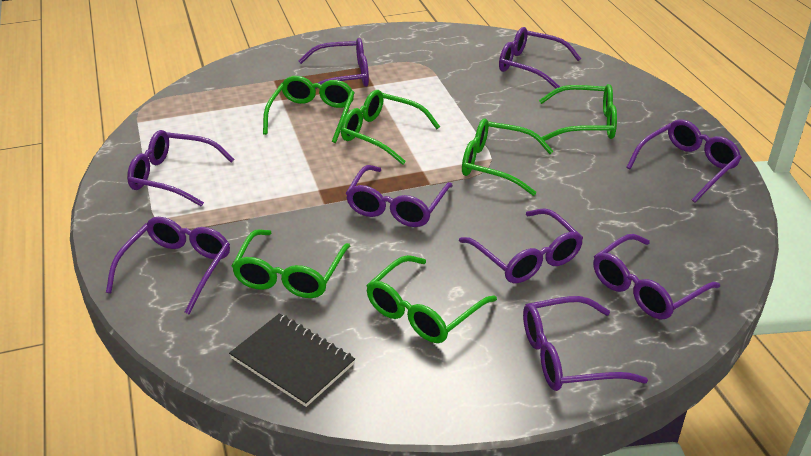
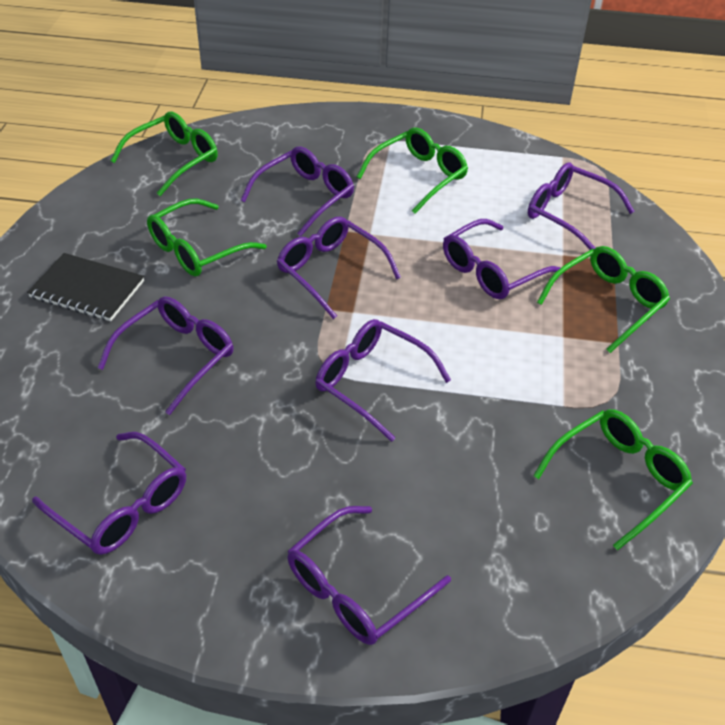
green glasses: 6 -> 5
purple glasses: 9 -> 8

